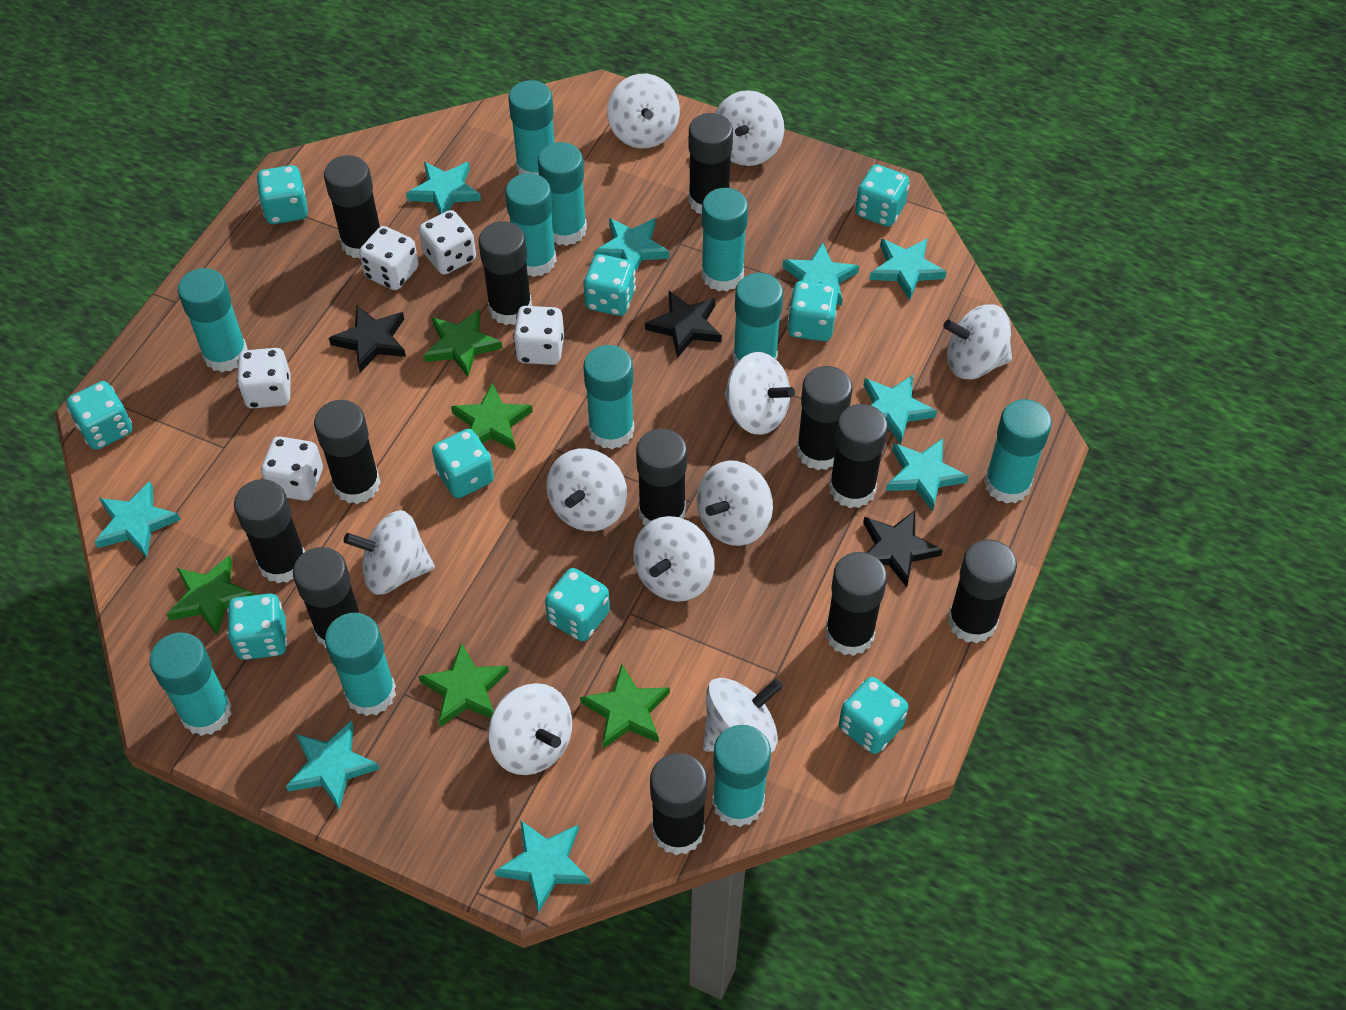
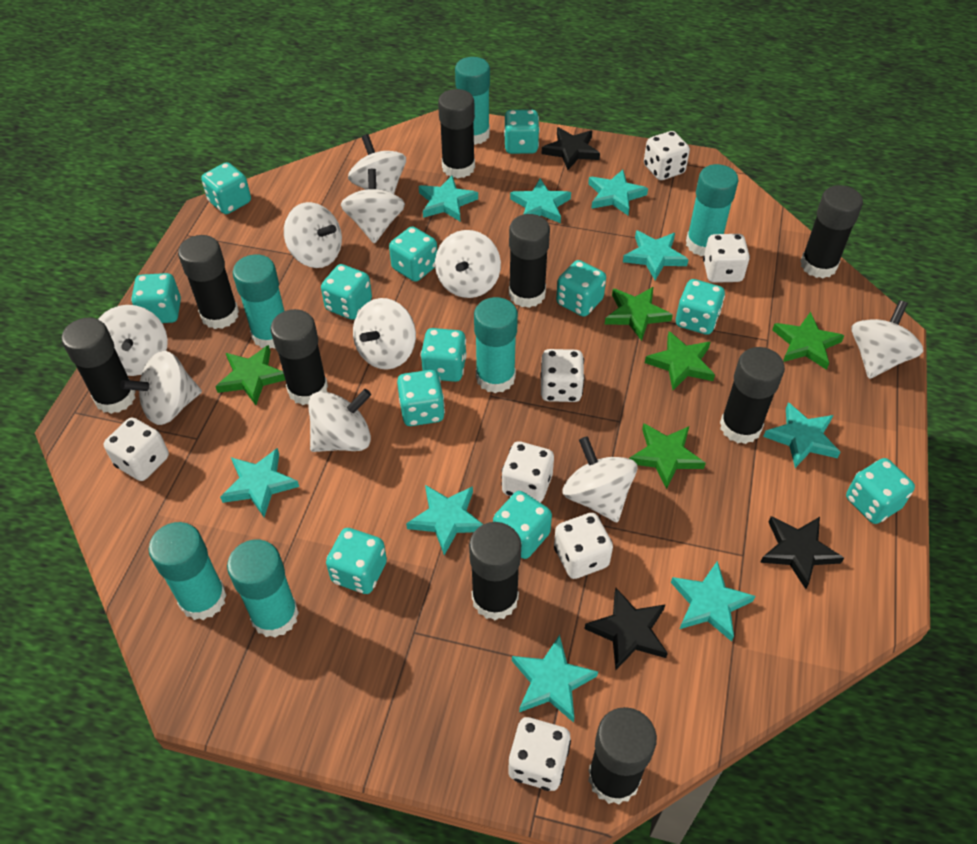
black glue stick: 12 -> 9
turquoise dice: 9 -> 12
turquoise glue stick: 11 -> 6
white dice: 5 -> 7

